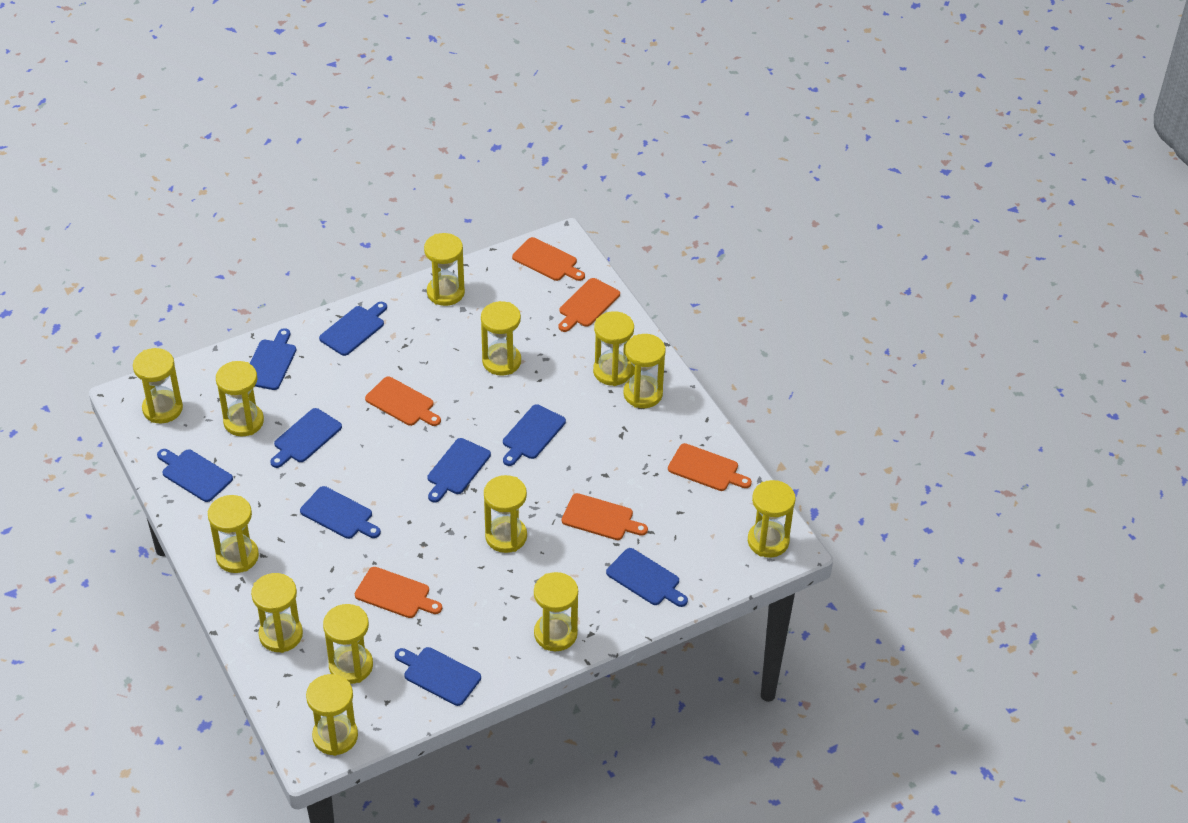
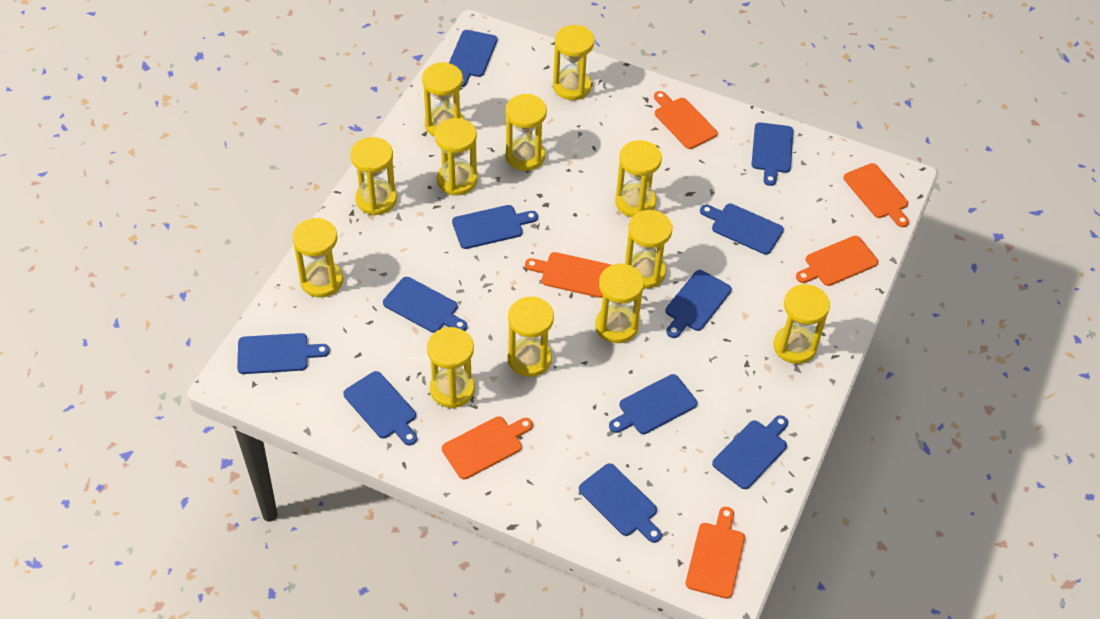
blue cutting board: 9 -> 11
yellow hourglass: 13 -> 12

